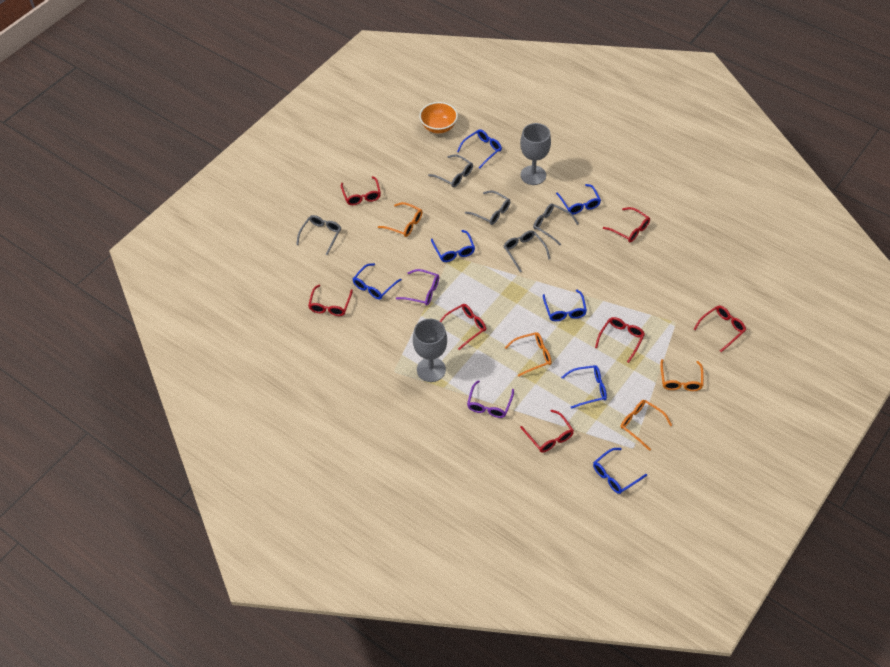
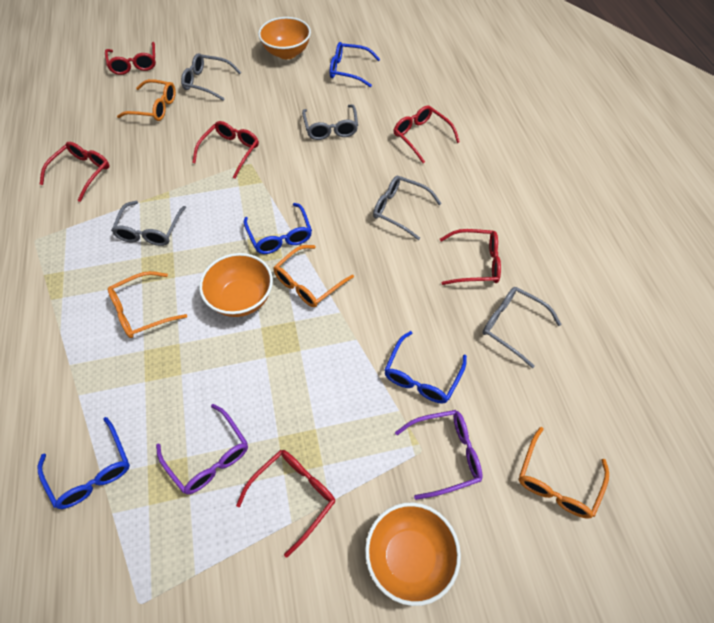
blue glasses: 7 -> 4
grey goblet: 2 -> 0
orange bowl: 1 -> 3
red glasses: 7 -> 6

